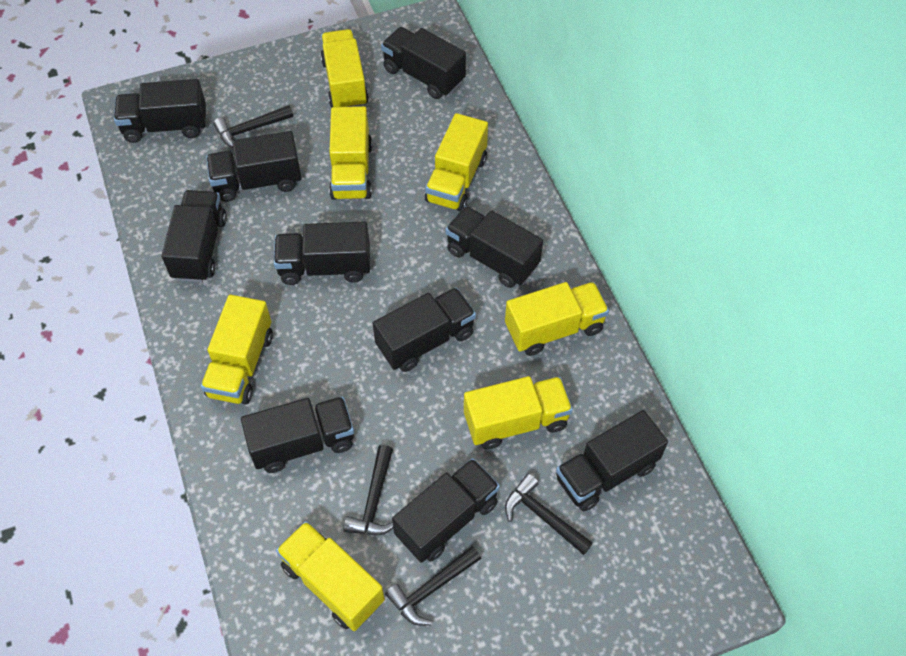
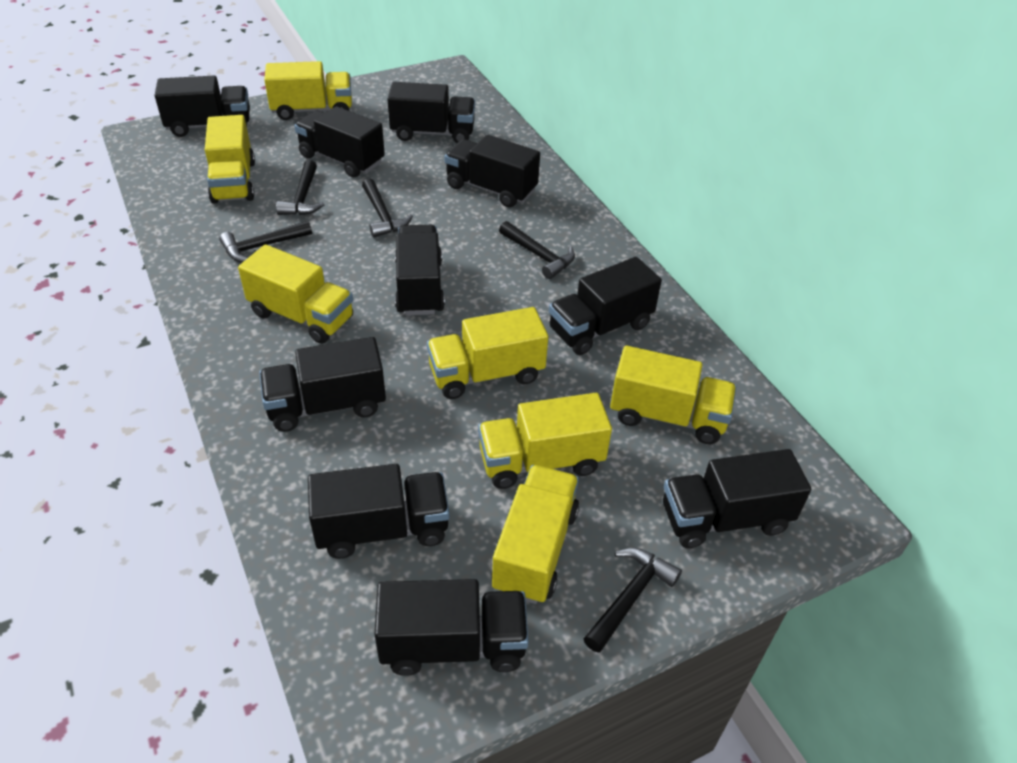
black hammer: 4 -> 5

